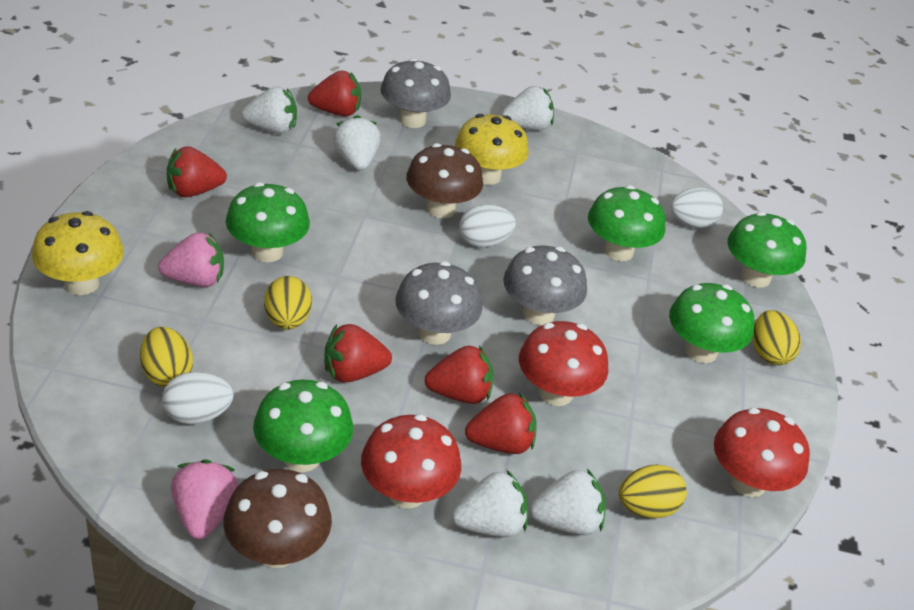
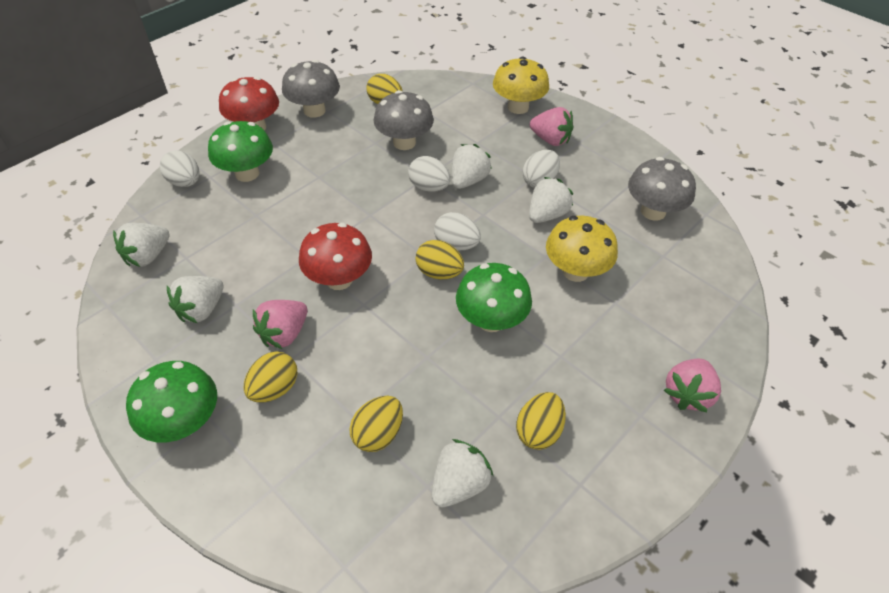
brown mushroom: 2 -> 0
green mushroom: 5 -> 3
pink strawberry: 2 -> 3
red mushroom: 3 -> 2
red strawberry: 5 -> 0
white egg: 3 -> 4
yellow egg: 4 -> 5

